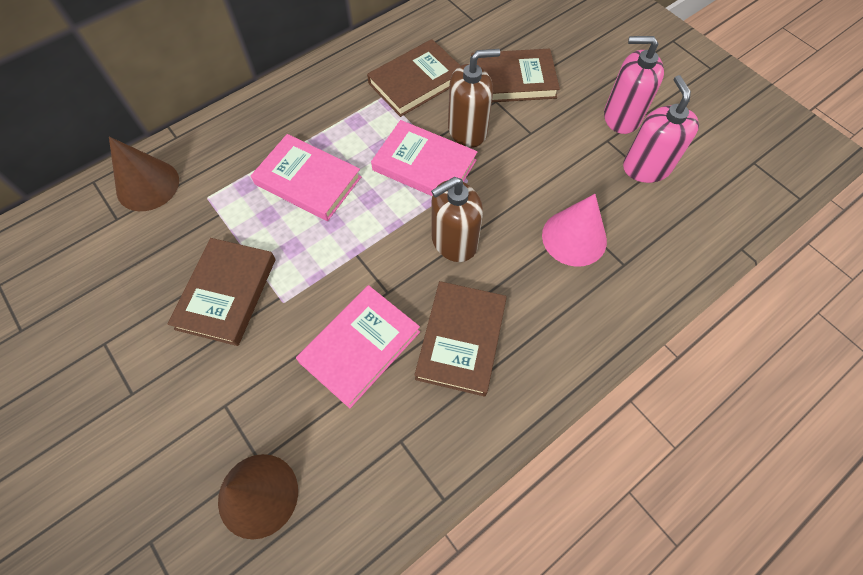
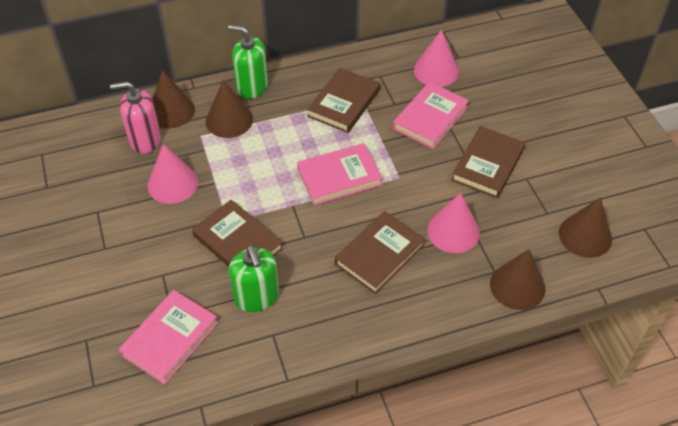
brown cone: 2 -> 4
brown soap dispenser: 2 -> 0
green soap dispenser: 0 -> 2
pink cone: 1 -> 3
pink soap dispenser: 2 -> 1

